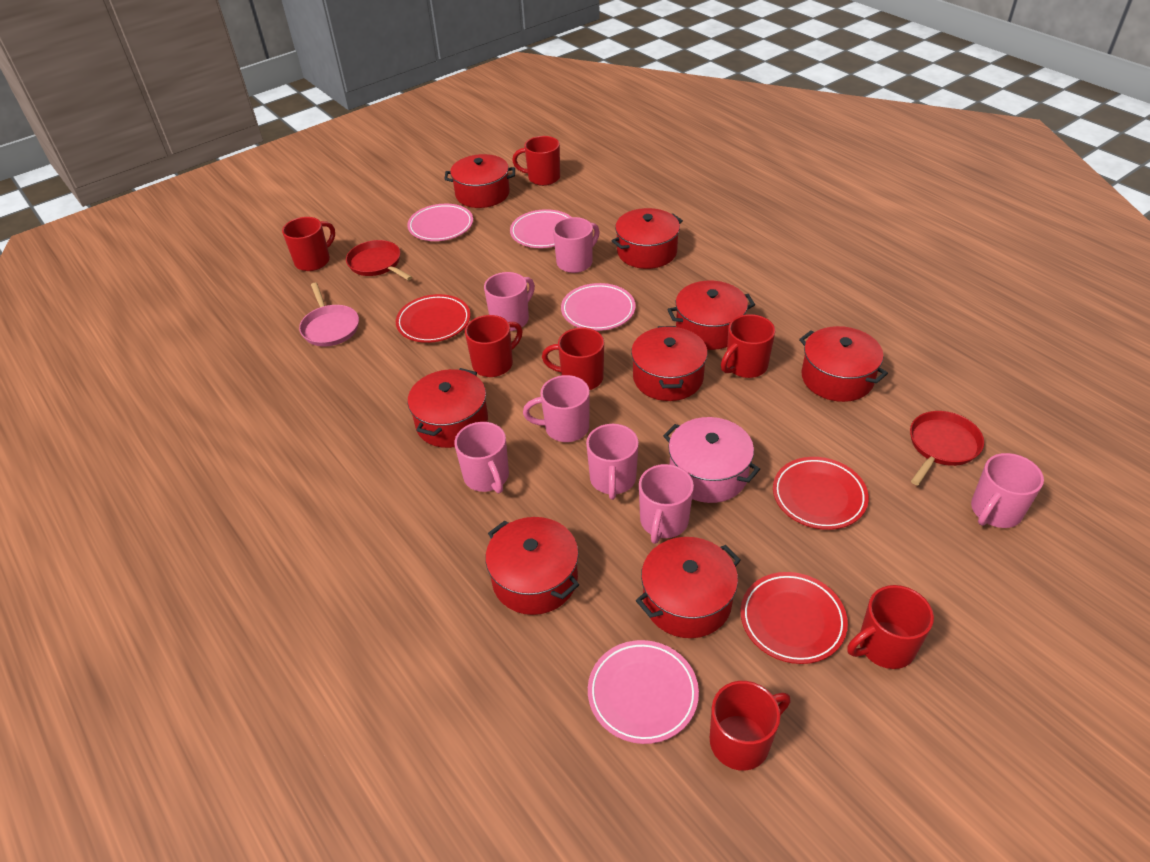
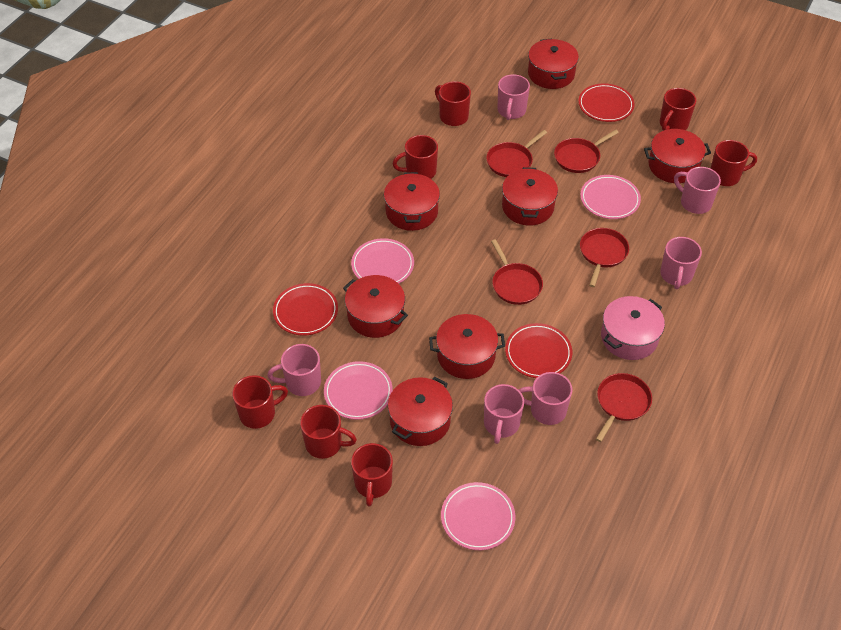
pink mug: 7 -> 6
pink pan: 1 -> 0
red pan: 2 -> 5
red pot: 8 -> 7

